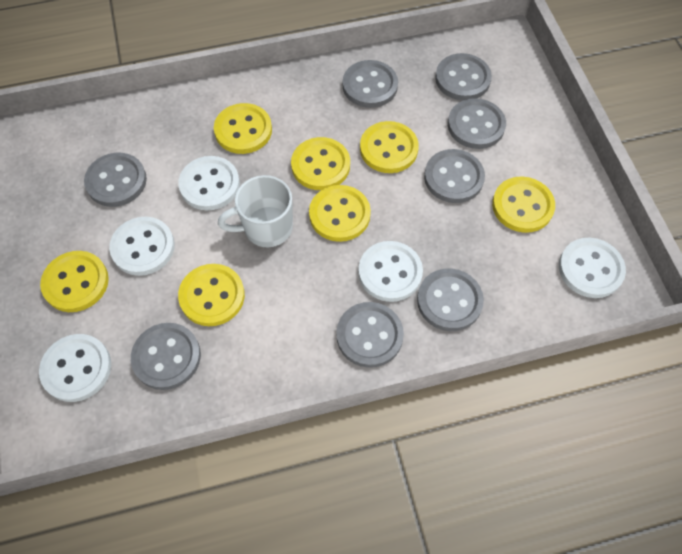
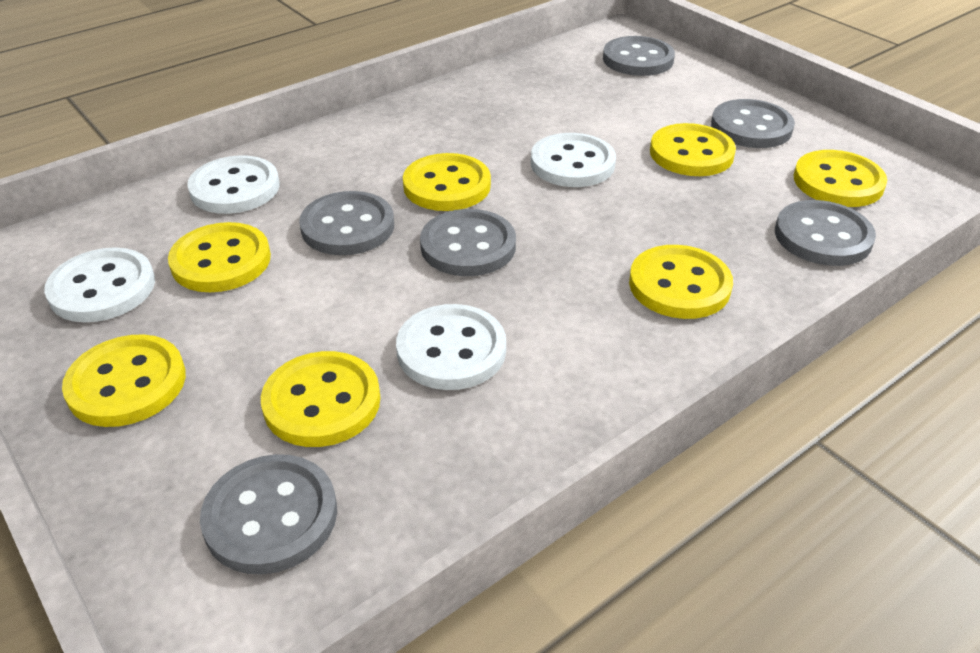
grey button: 8 -> 6
white button: 5 -> 4
white mug: 1 -> 0

